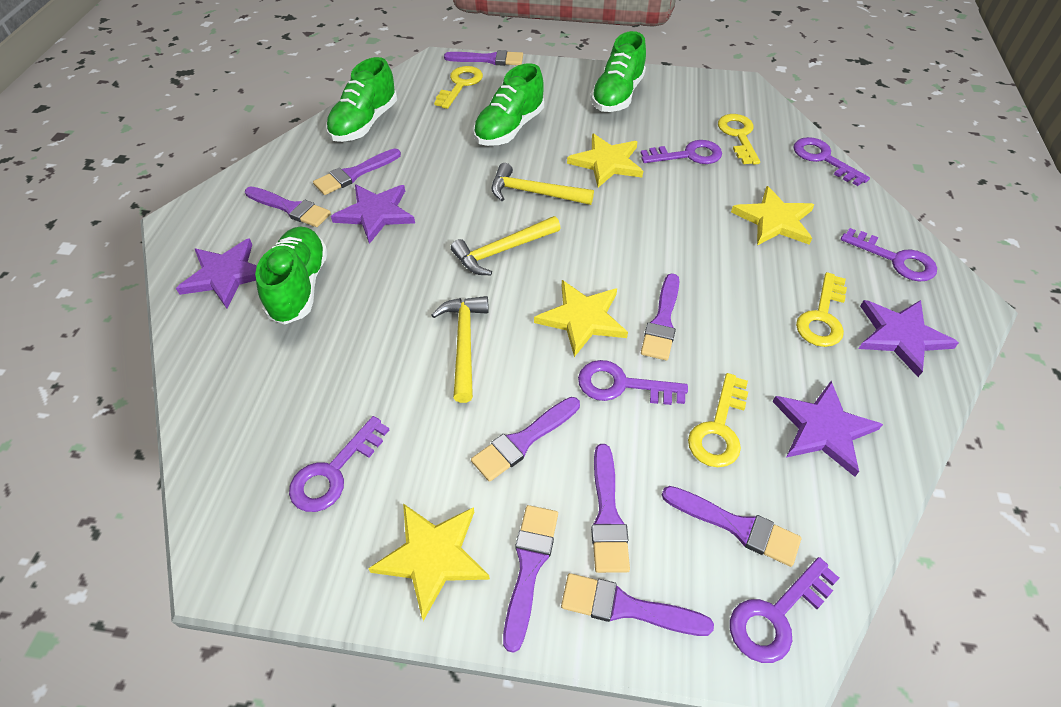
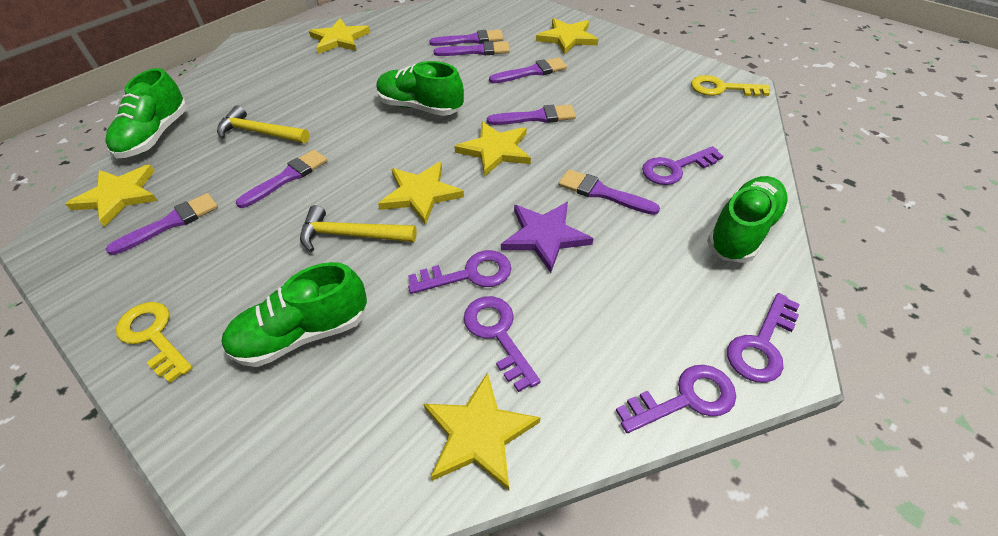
purple brush: 9 -> 7
purple key: 6 -> 5
purple star: 4 -> 1
yellow hammer: 3 -> 2
yellow key: 4 -> 2
yellow star: 4 -> 6

